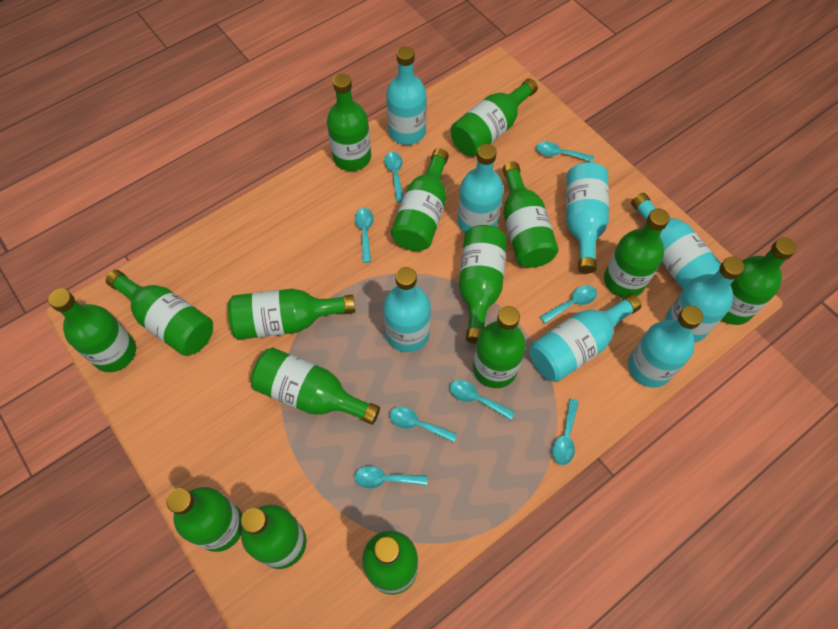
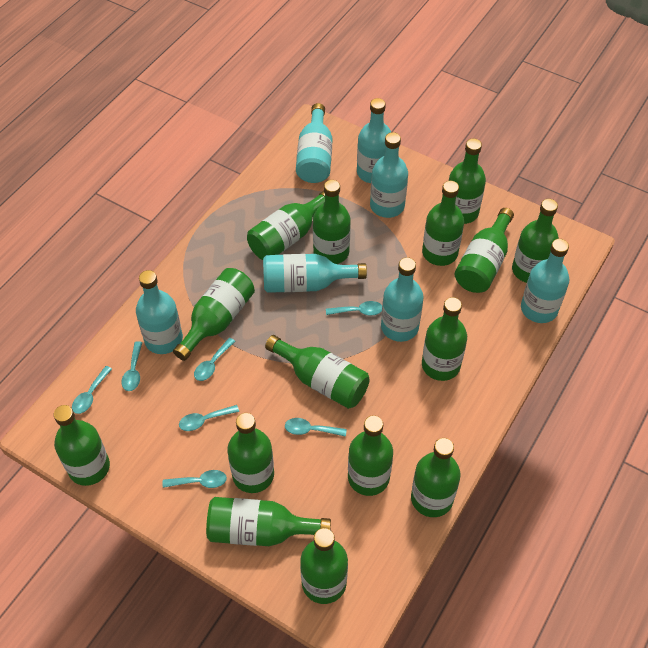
turquoise bottle: 8 -> 7
turquoise spoon: 8 -> 7

